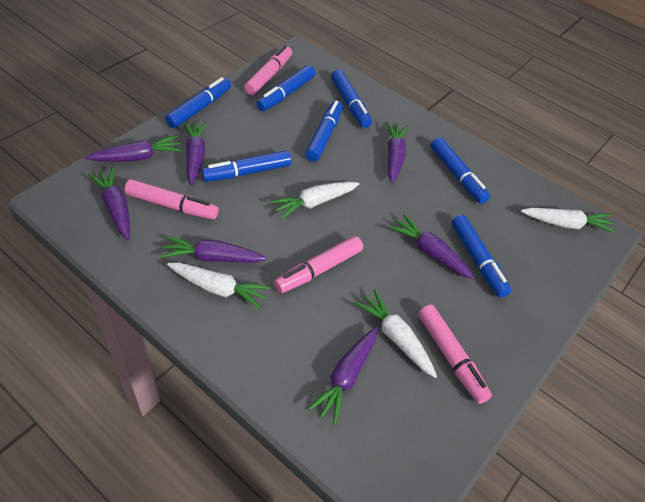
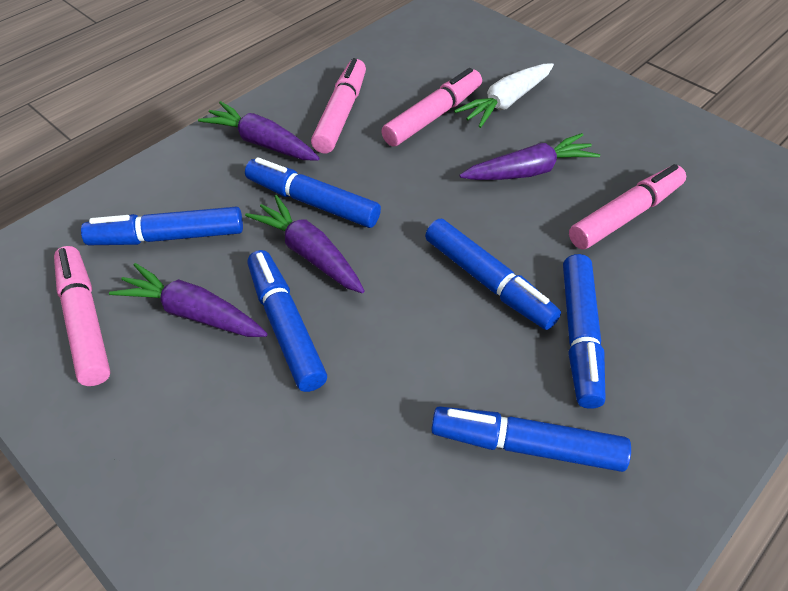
blue marker: 7 -> 6
purple carrot: 7 -> 4
white carrot: 4 -> 1

